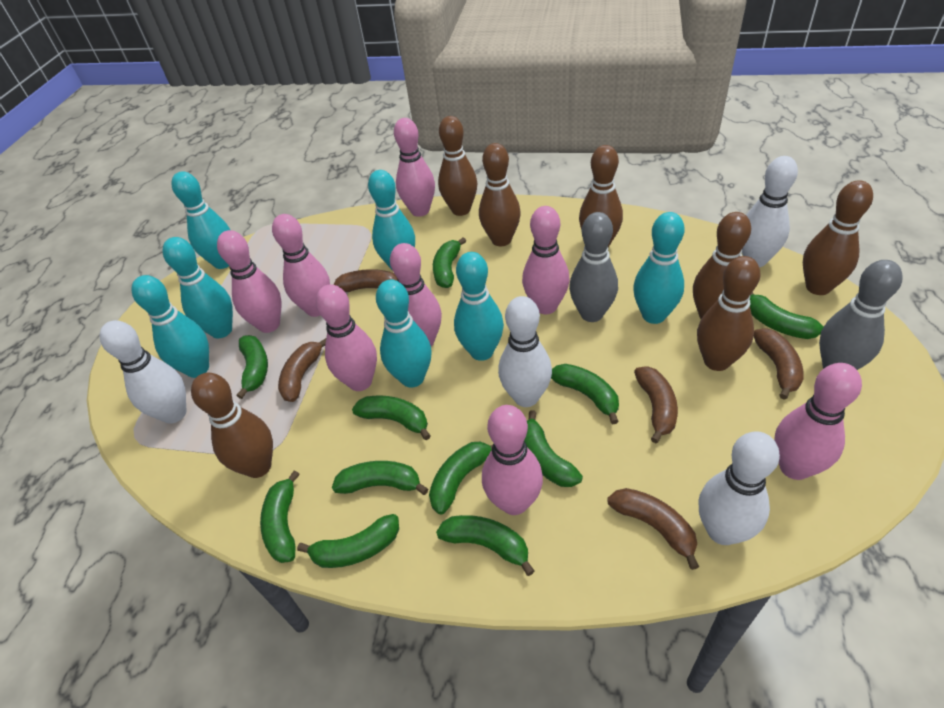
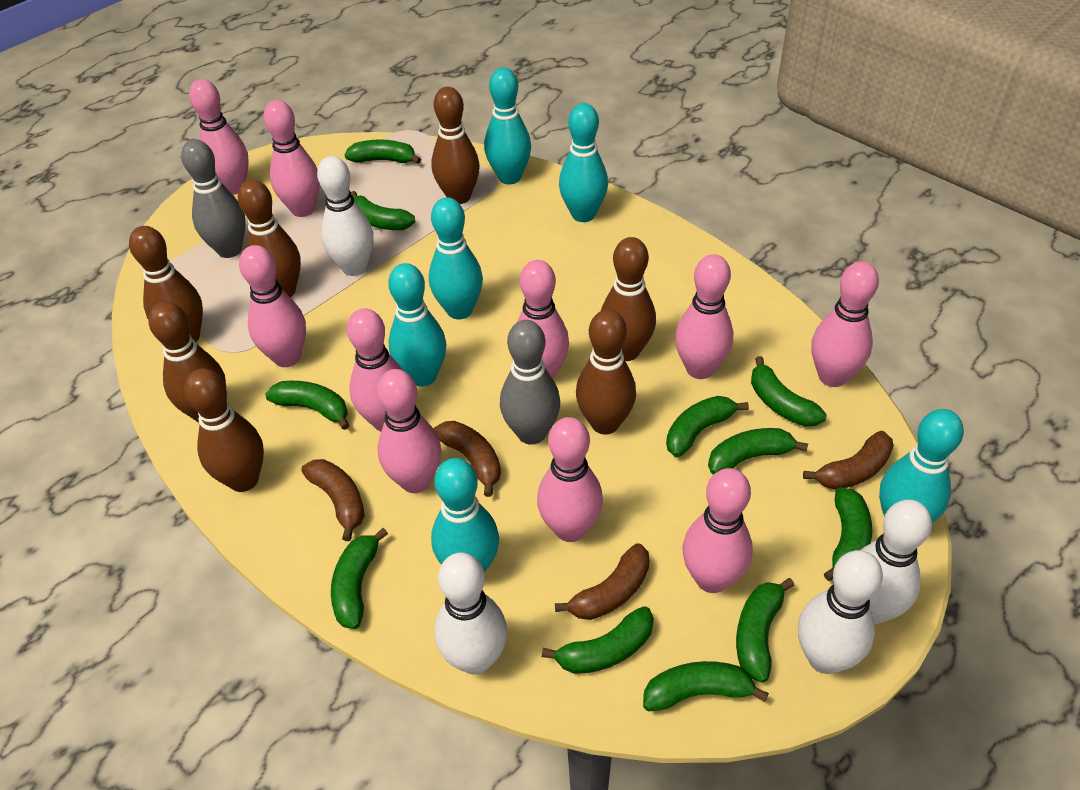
brown banana: 5 -> 4
pink bowling pin: 8 -> 10
turquoise bowling pin: 7 -> 6

